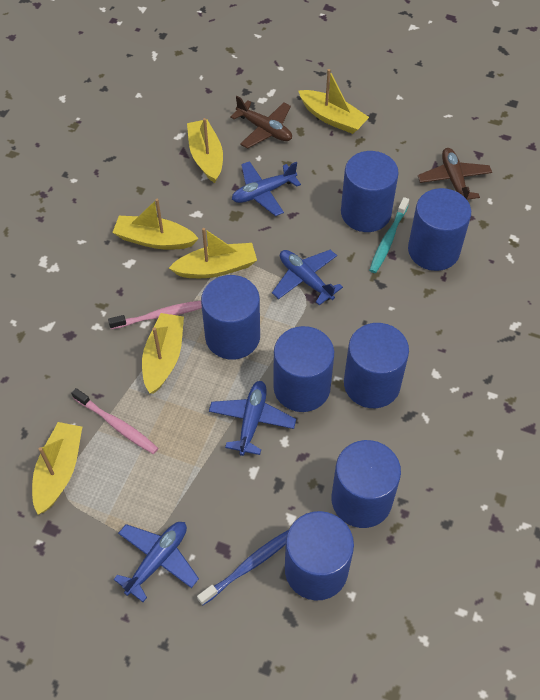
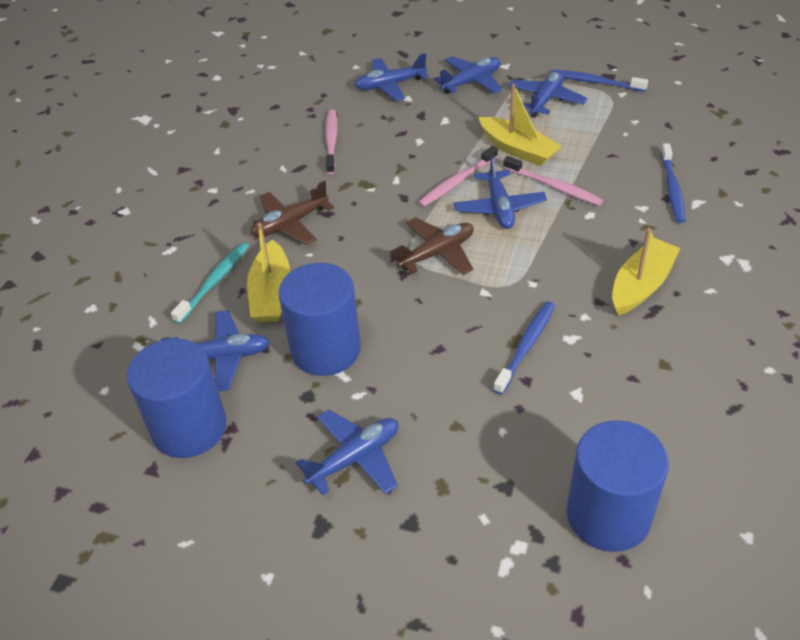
blue cylinder: 7 -> 3
blue plane: 4 -> 6
blue toothbrush: 1 -> 3
pink toothbrush: 2 -> 3
yellow boat: 6 -> 3

